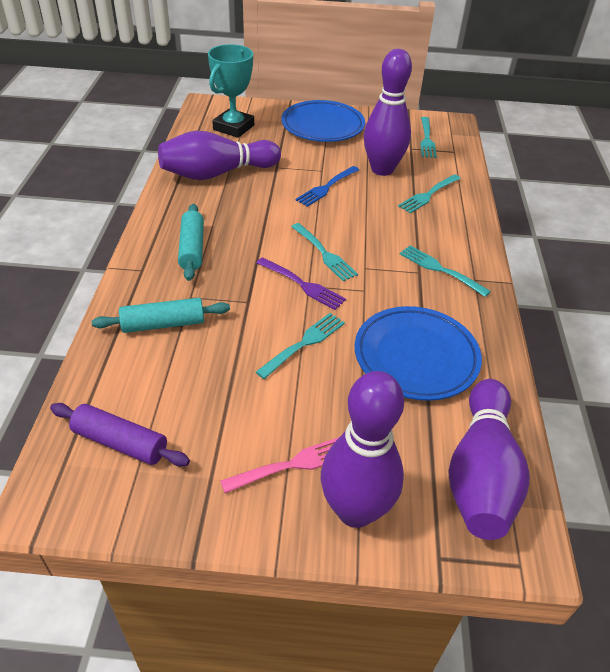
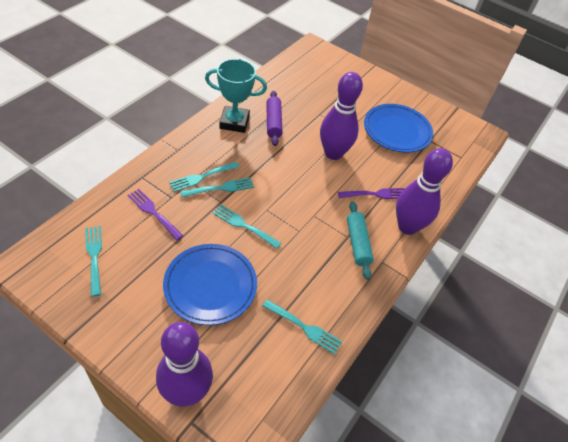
blue fork: 1 -> 0
pink fork: 1 -> 0
purple bowling pin: 4 -> 3
purple fork: 1 -> 2
turquoise rolling pin: 2 -> 1

